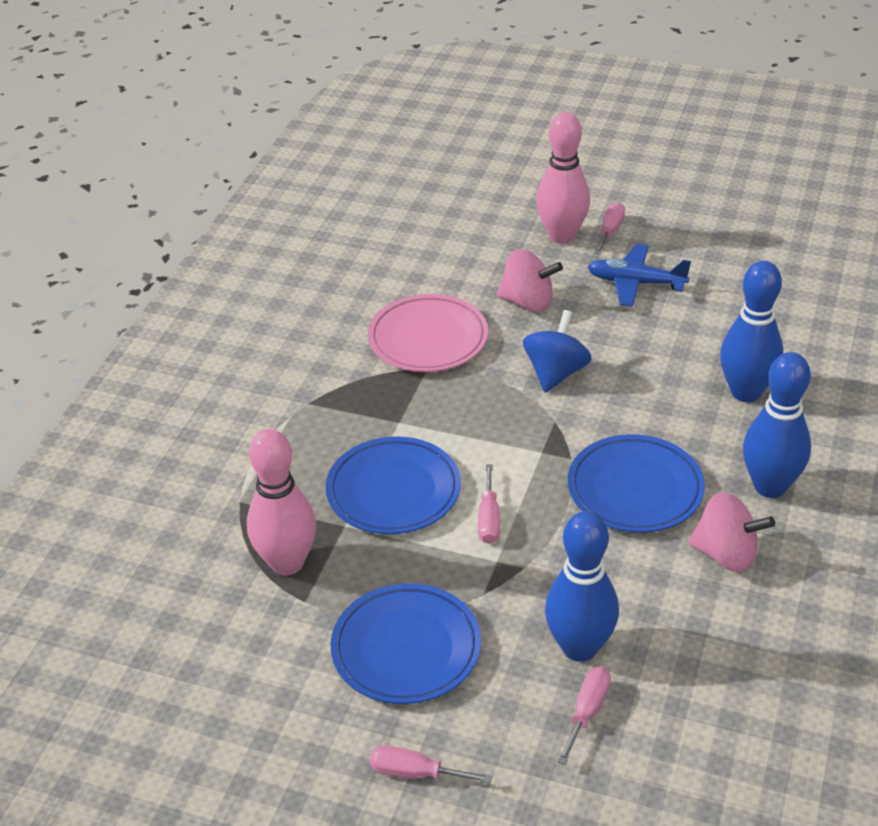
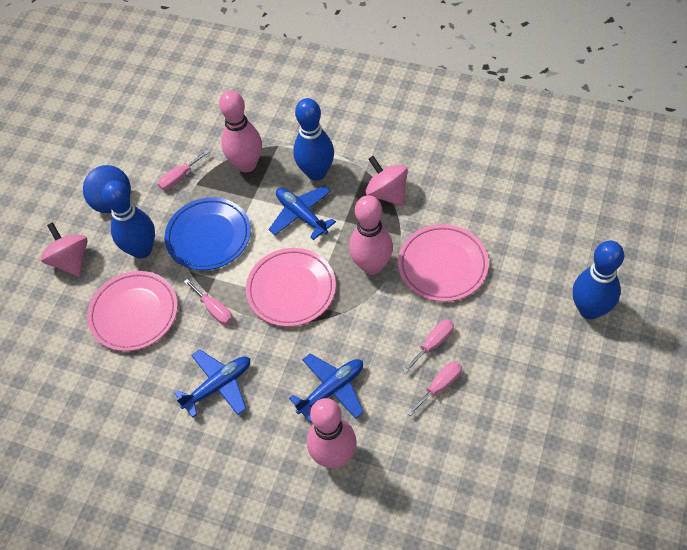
blue plane: 1 -> 3
blue plate: 3 -> 1
pink bowling pin: 2 -> 3
pink plate: 1 -> 3

